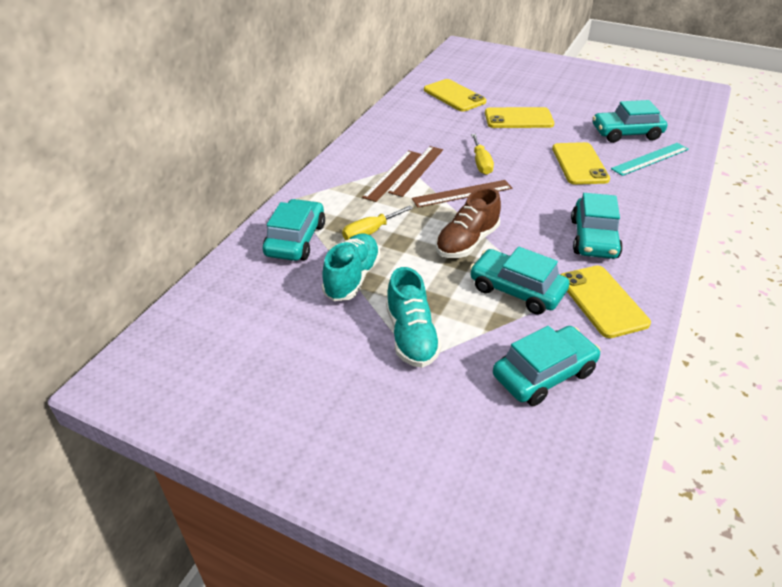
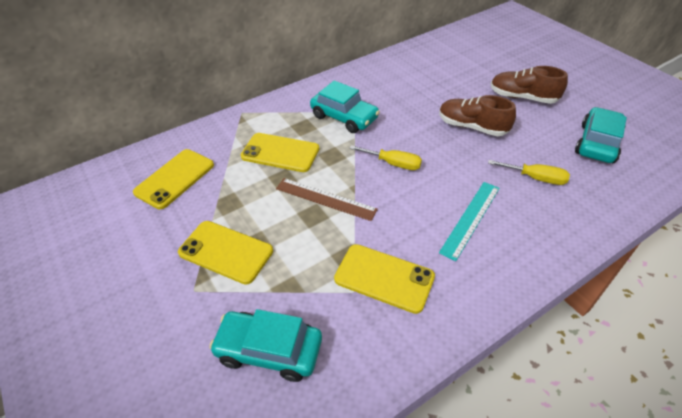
brown ruler: 3 -> 1
brown shoe: 1 -> 2
turquoise car: 5 -> 3
turquoise shoe: 2 -> 0

